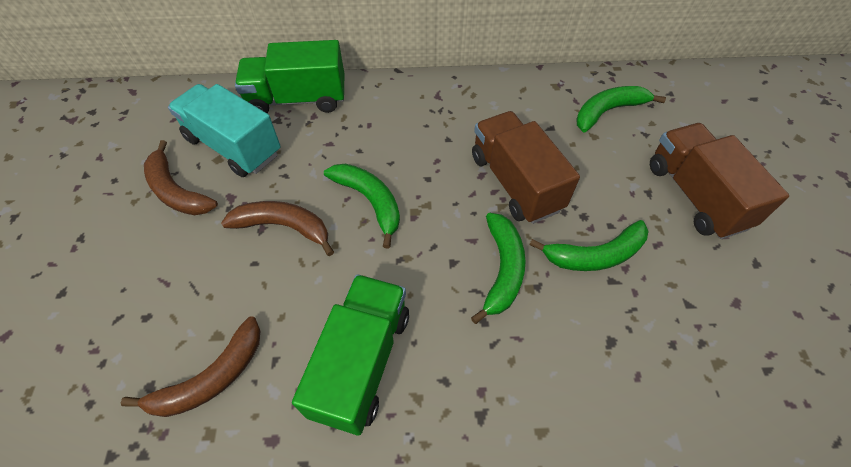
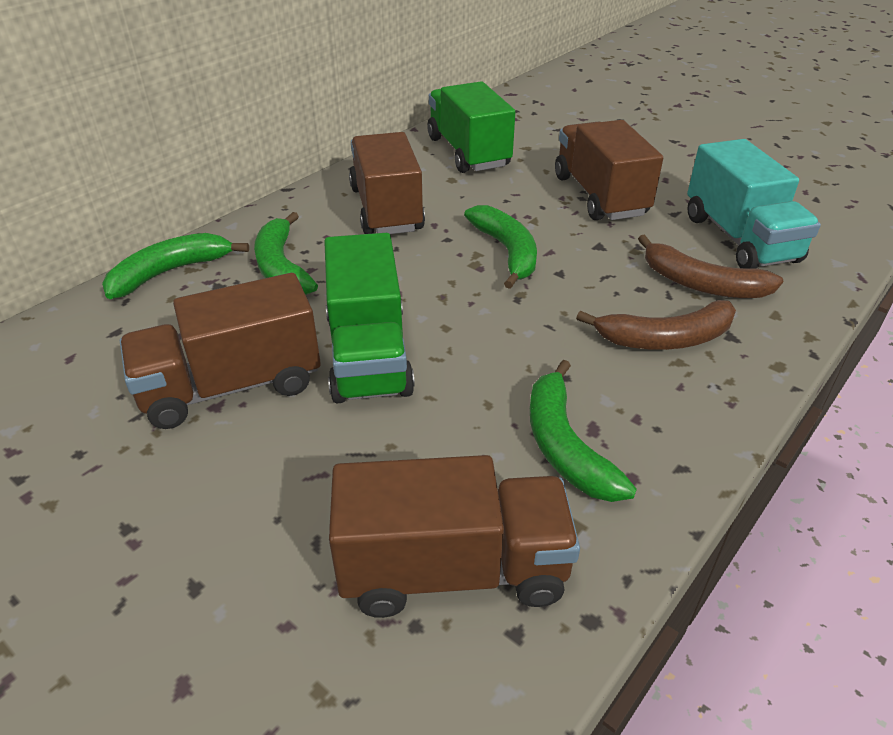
brown banana: 3 -> 2
brown truck: 2 -> 4

